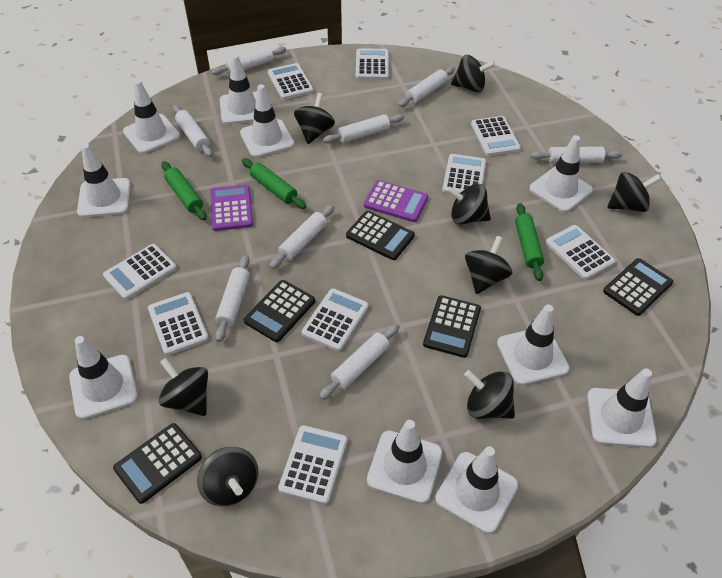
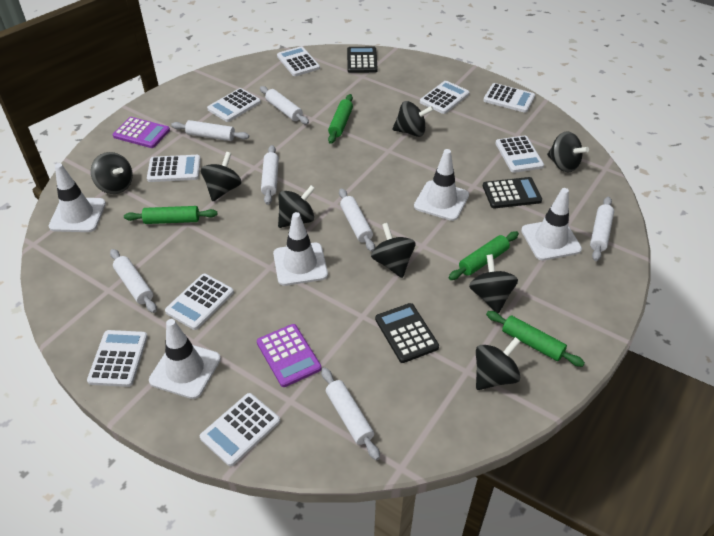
black calculator: 5 -> 3
green rolling pin: 3 -> 4
white rolling pin: 8 -> 7
white traffic cone: 10 -> 5

